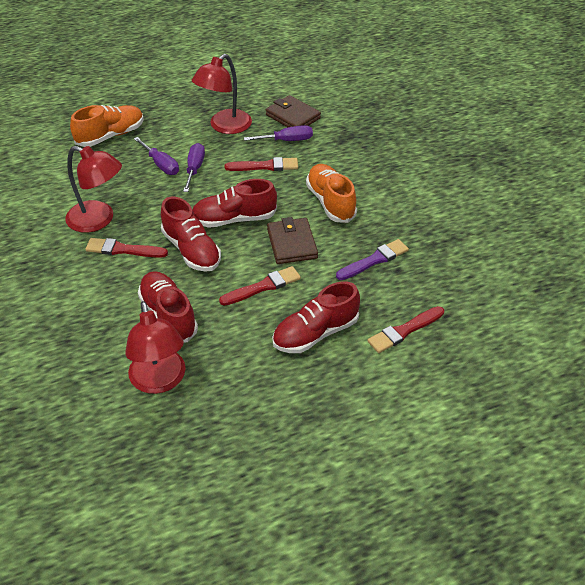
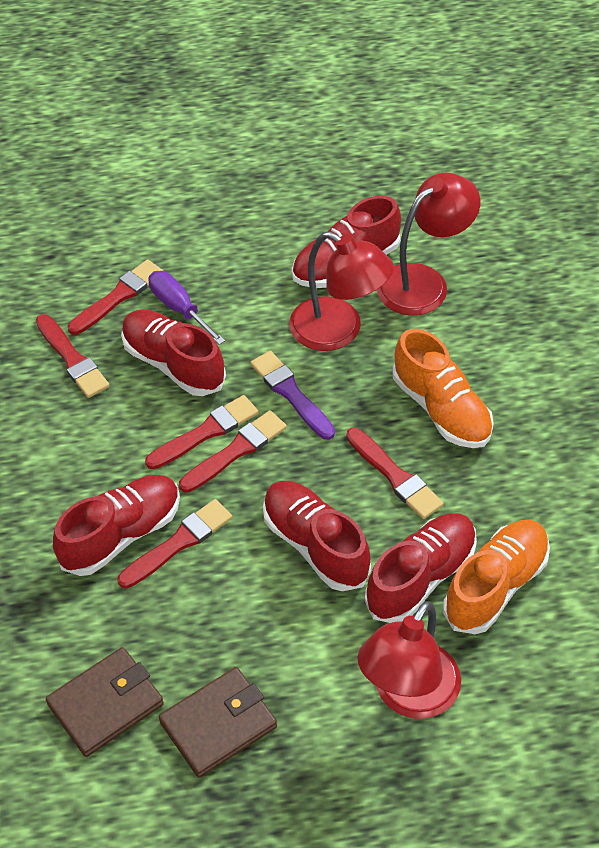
purple screwdriver: 3 -> 1
red brush: 4 -> 6
red shoe: 4 -> 5

